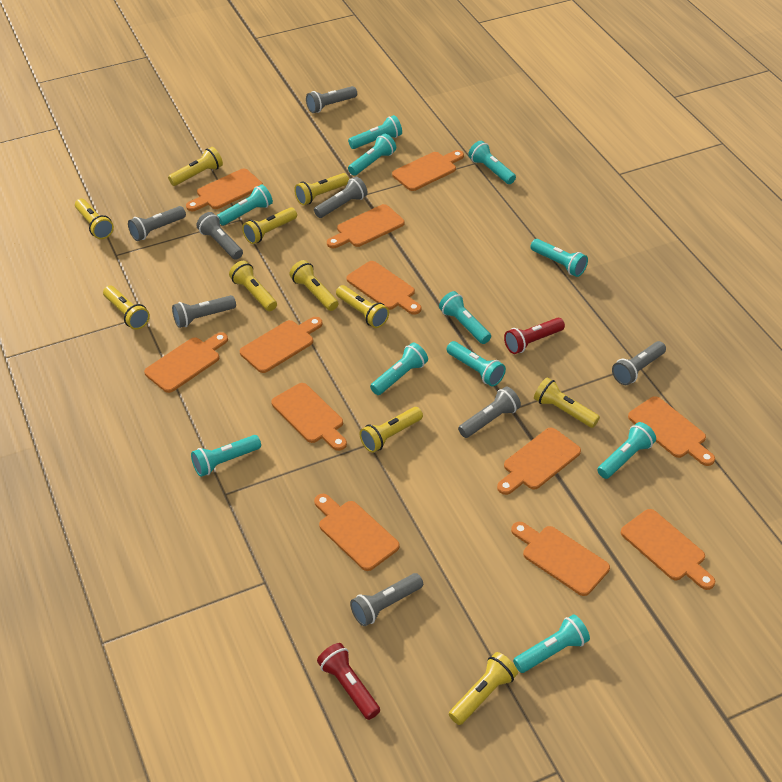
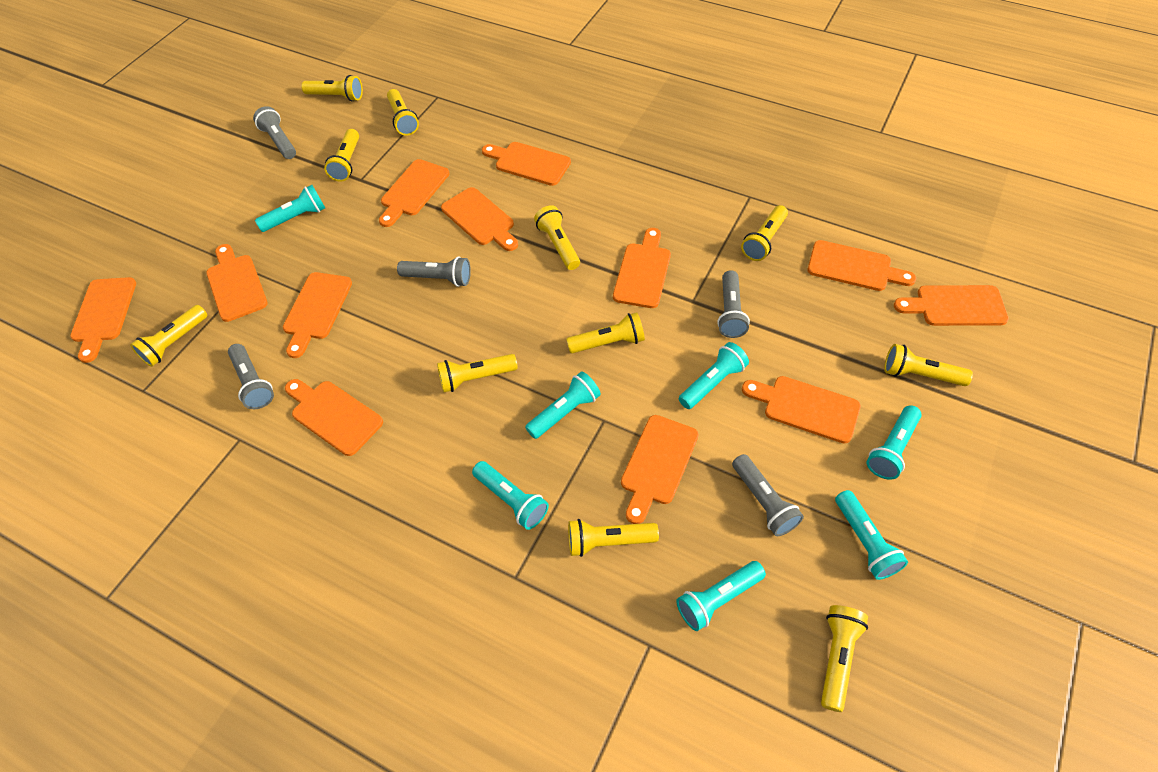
grey flashlight: 8 -> 5
red flashlight: 2 -> 0
turquoise flashlight: 11 -> 7

